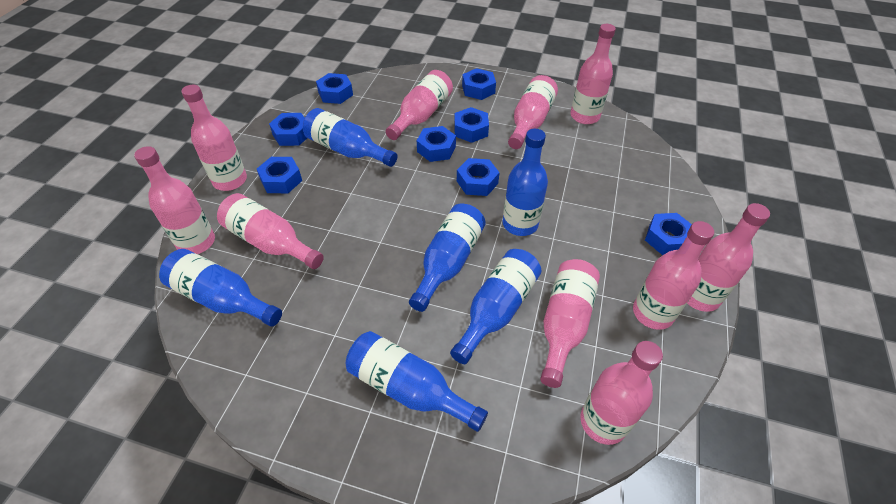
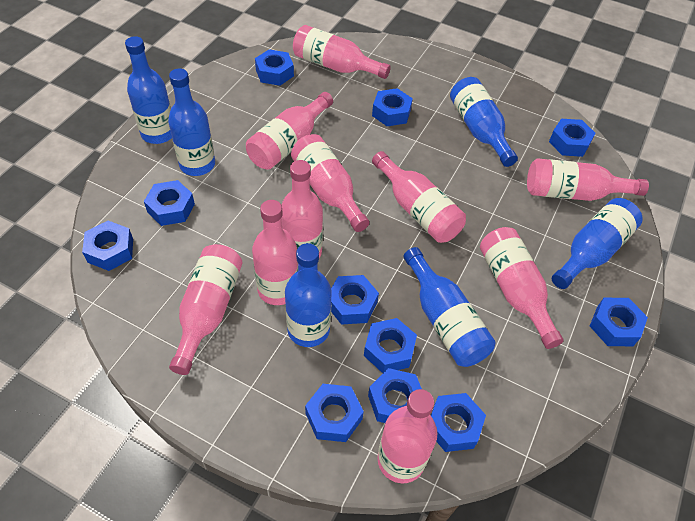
blue nut: 8 -> 11

